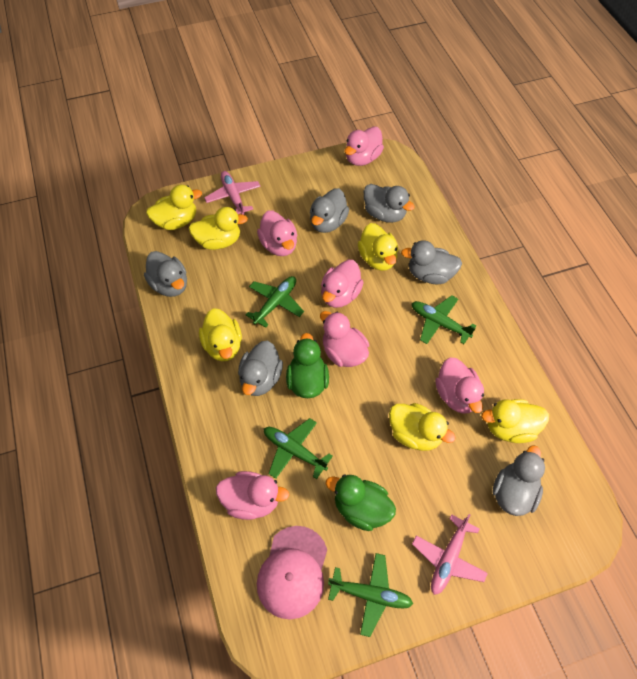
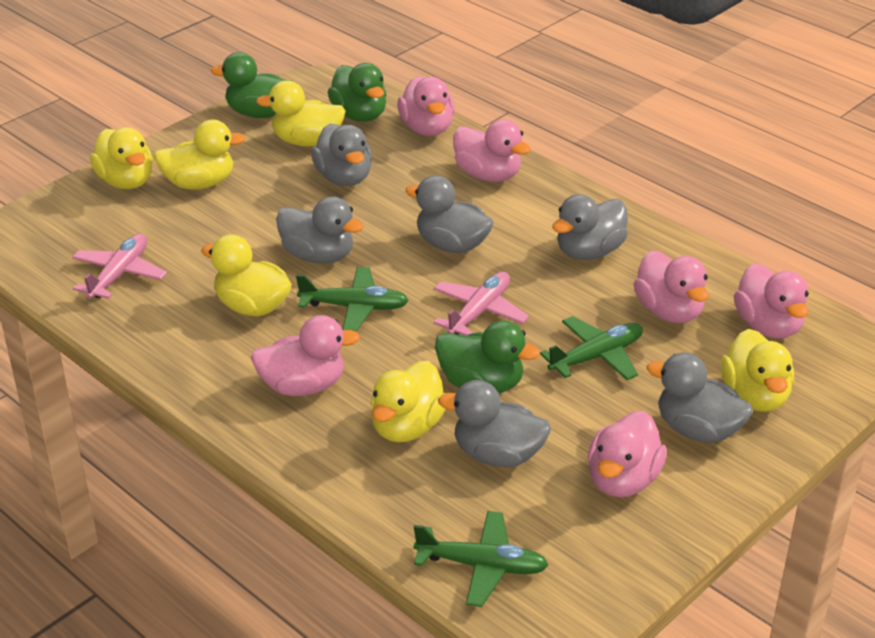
green duck: 2 -> 3
green plane: 4 -> 3
pink cap: 1 -> 0

